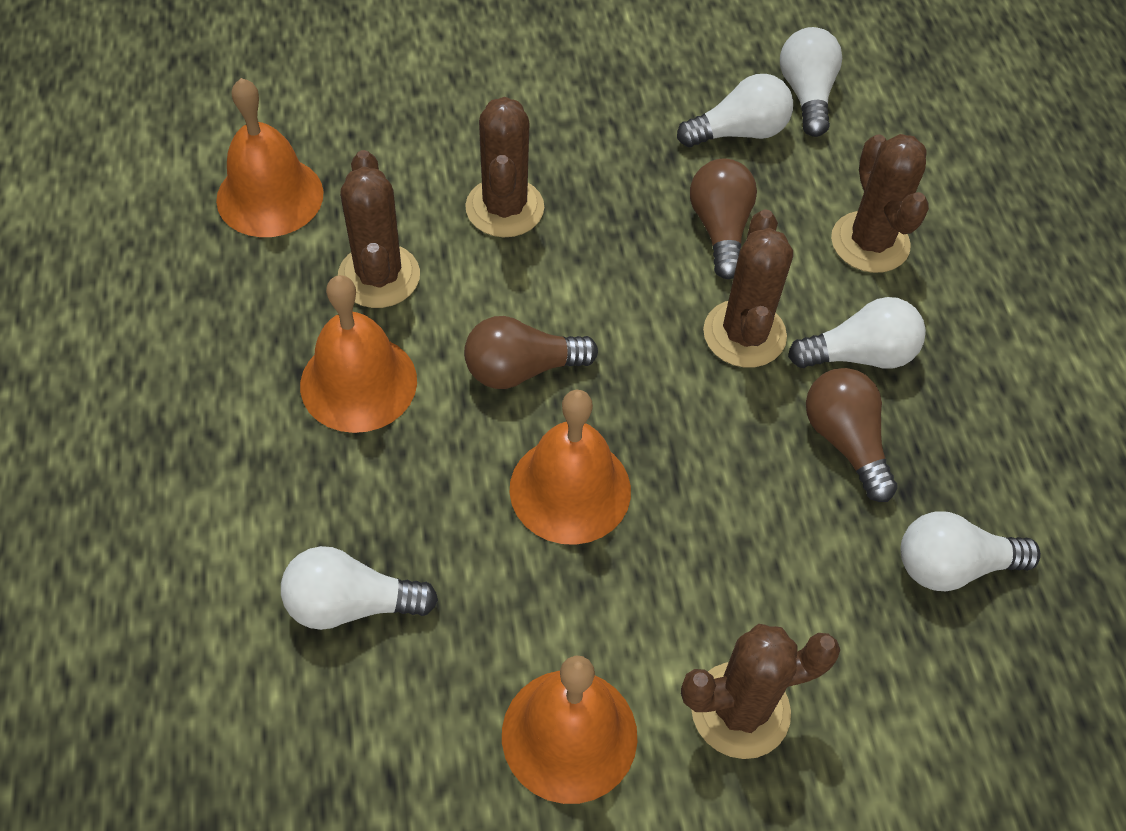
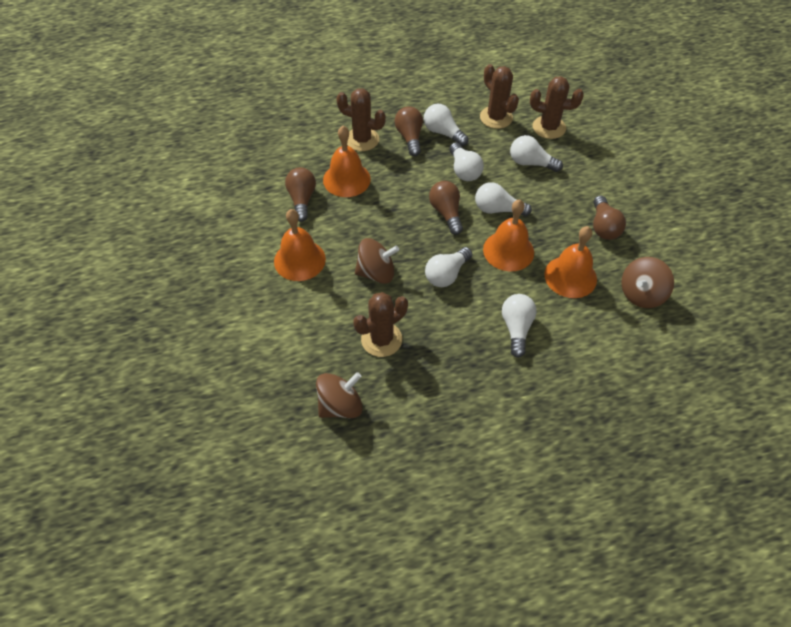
brown cactus: 5 -> 4
brown light bulb: 3 -> 4
brown spinning top: 0 -> 3
white light bulb: 5 -> 6

